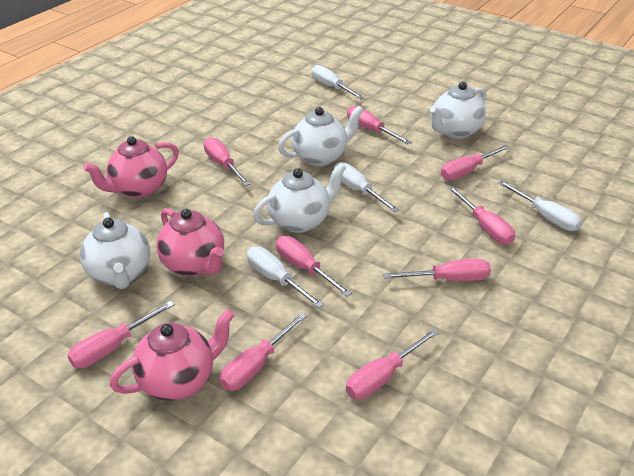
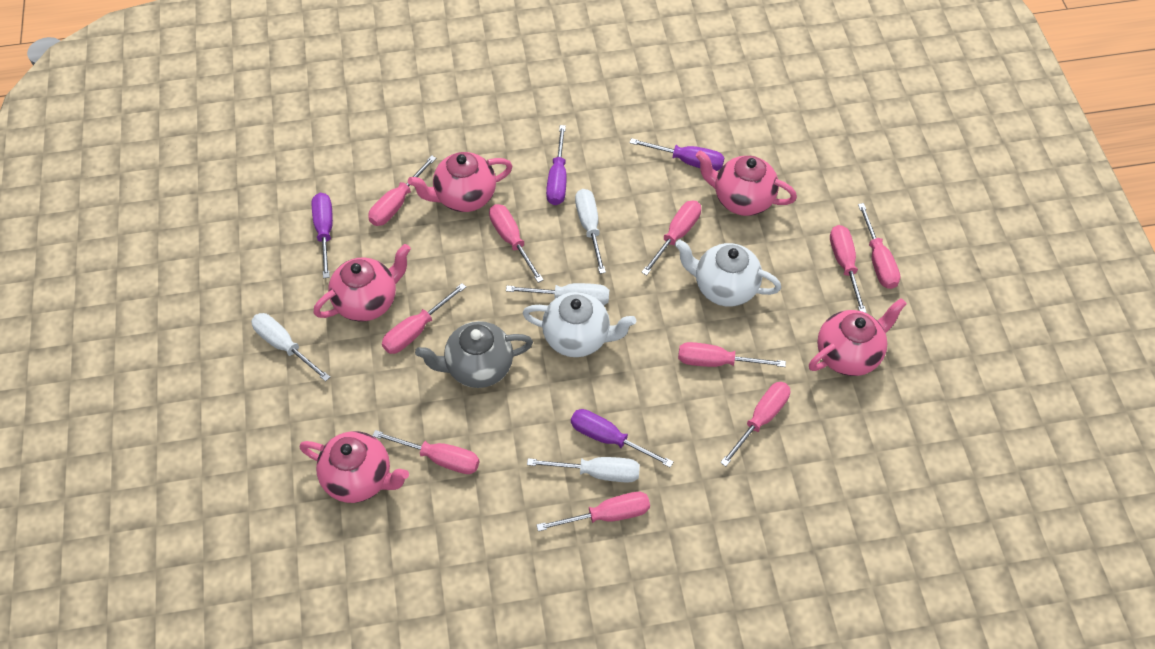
grey teapot: 0 -> 1
pink screwdriver: 9 -> 10
pink teapot: 3 -> 5
purple screwdriver: 0 -> 4
white teapot: 4 -> 2

